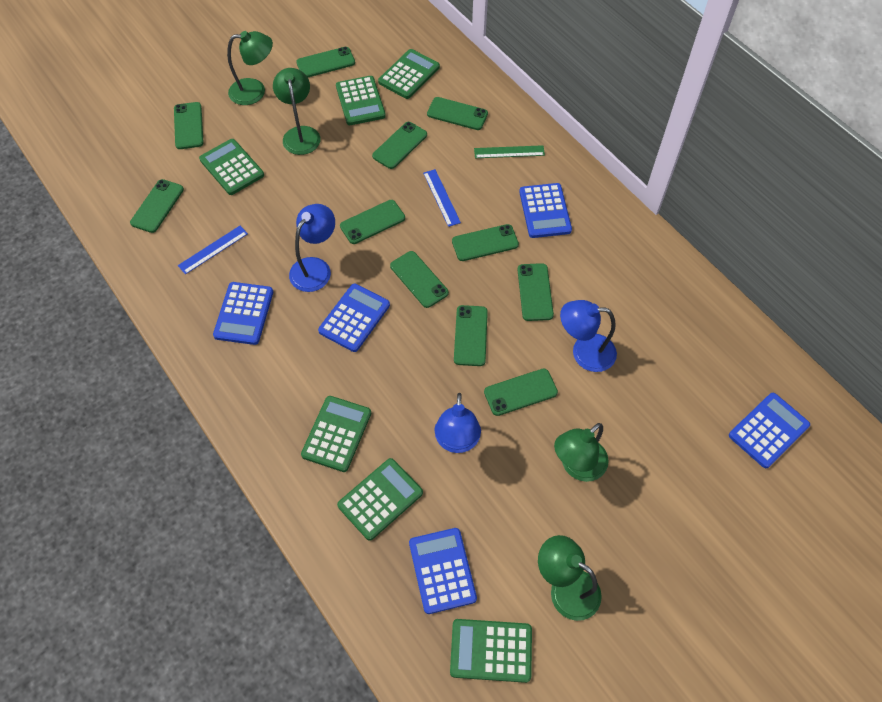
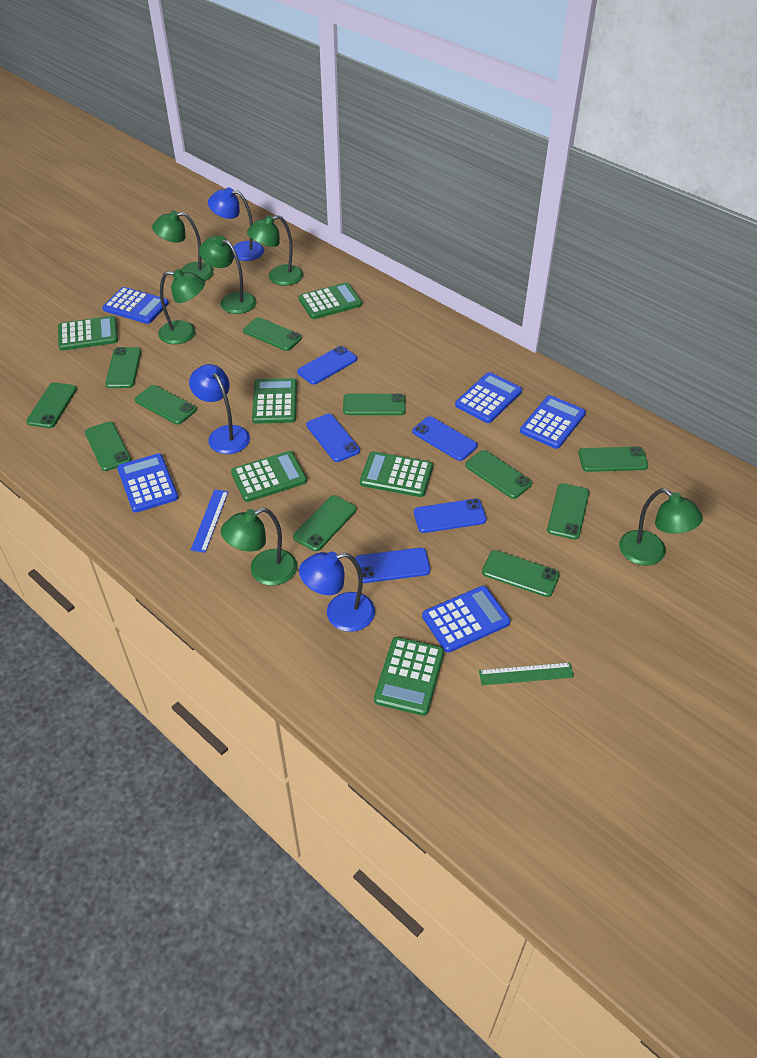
blue phone: 0 -> 5
blue ruler: 2 -> 1
green lamp: 4 -> 6

